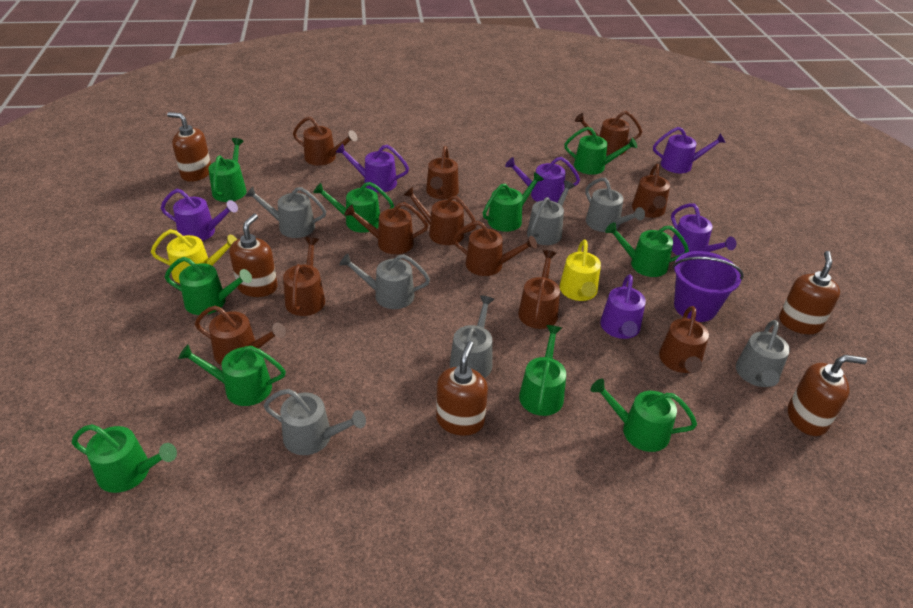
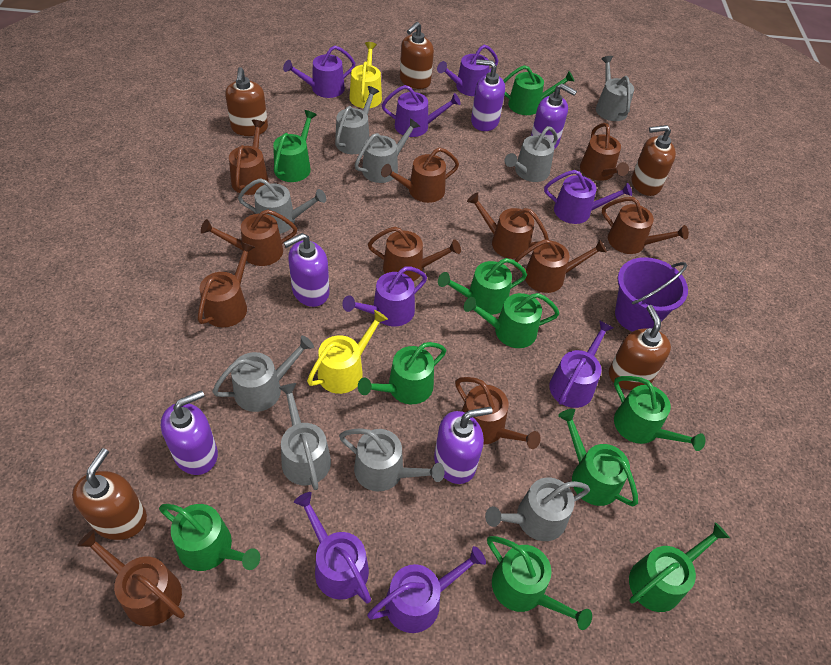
grey watering can: 7 -> 9
purple soap dispenser: 0 -> 5
purple watering can: 6 -> 8

